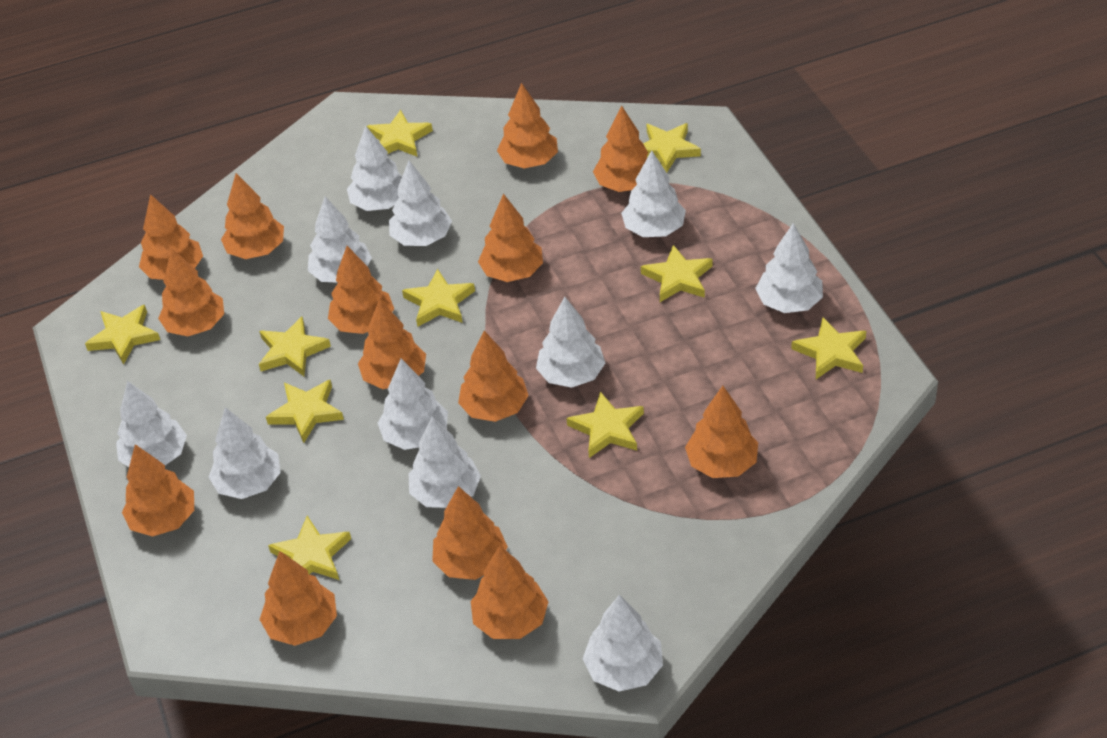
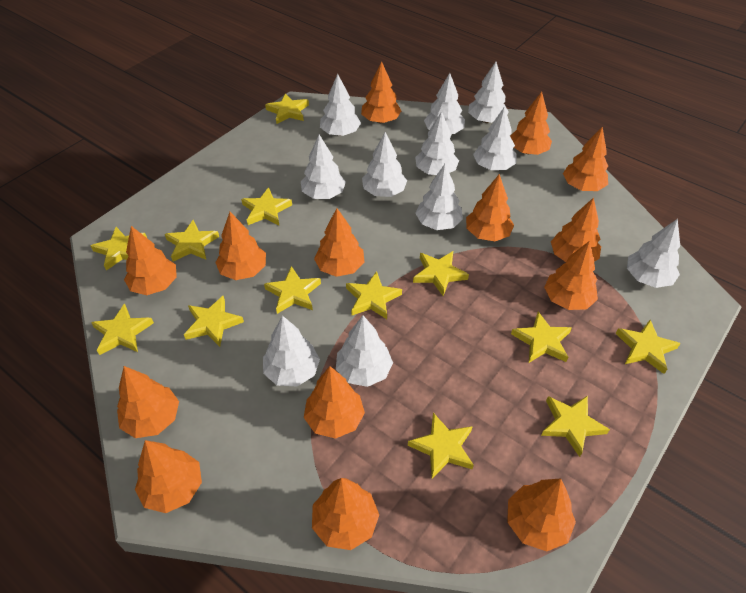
yellow star: 10 -> 13

